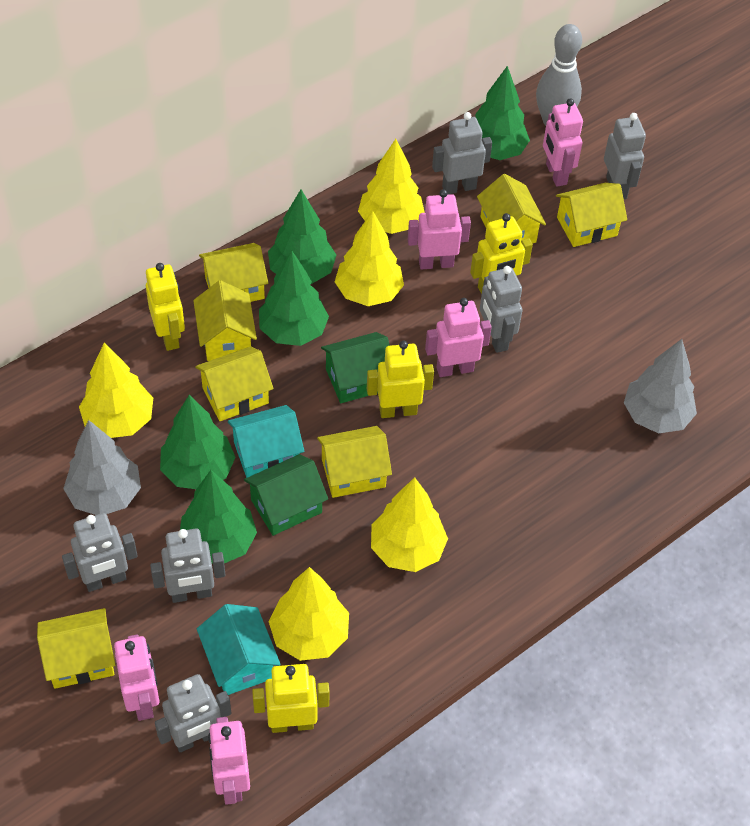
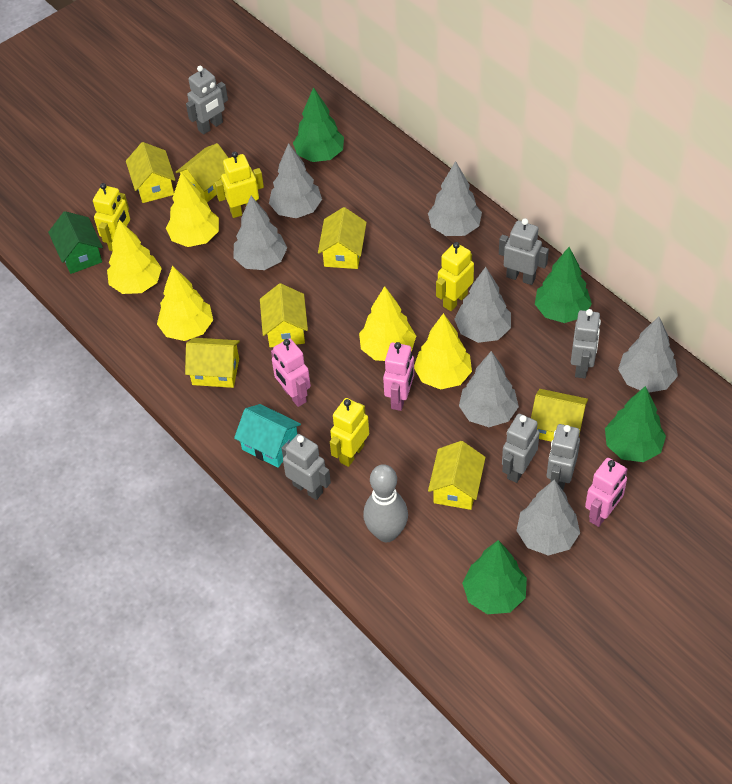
green house: 2 -> 1
green tree: 5 -> 4
grey tree: 2 -> 7
pink robot: 5 -> 3
turquoise house: 2 -> 1

